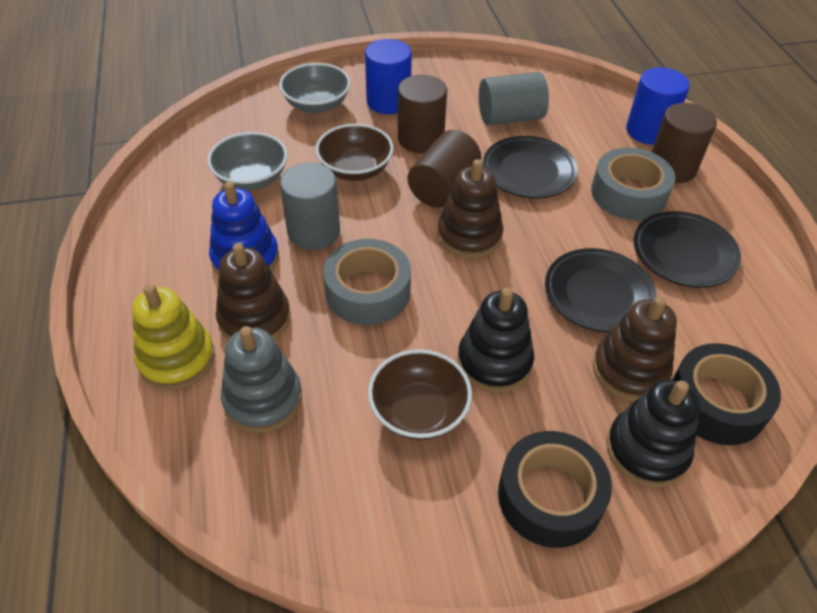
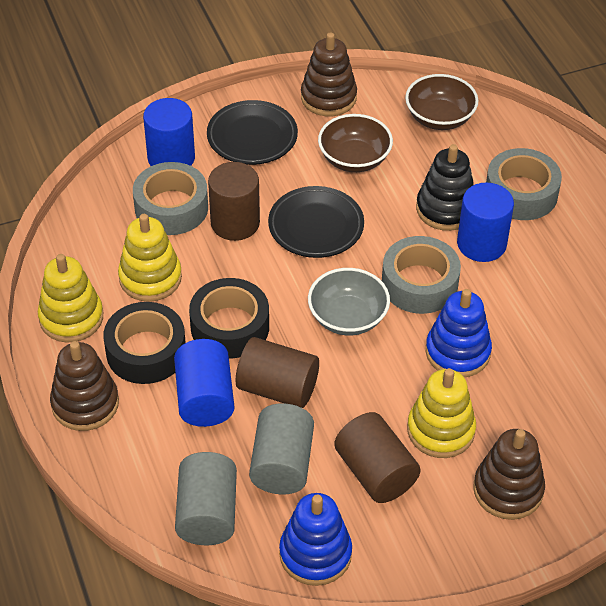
black plate: 3 -> 2
black stacking toy: 2 -> 1
blue cylinder: 2 -> 3
blue stacking toy: 1 -> 2
grey bowl: 2 -> 1
grey stacking toy: 1 -> 0
grey tape: 2 -> 3
yellow stacking toy: 1 -> 3

